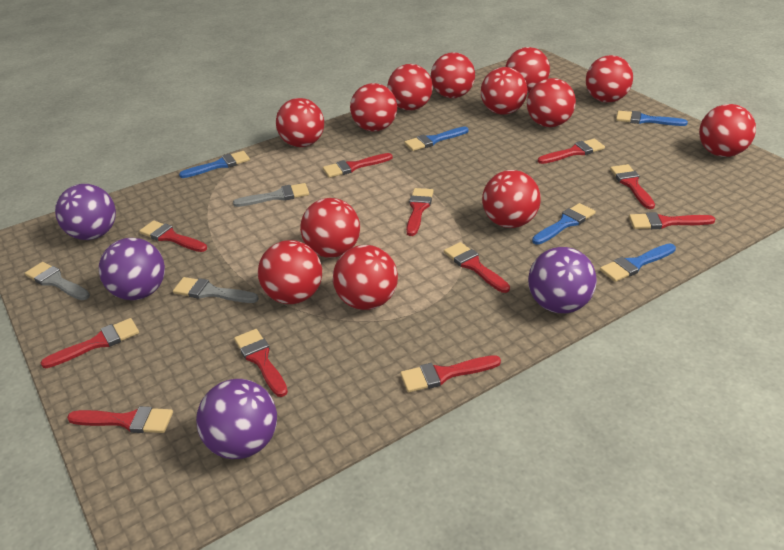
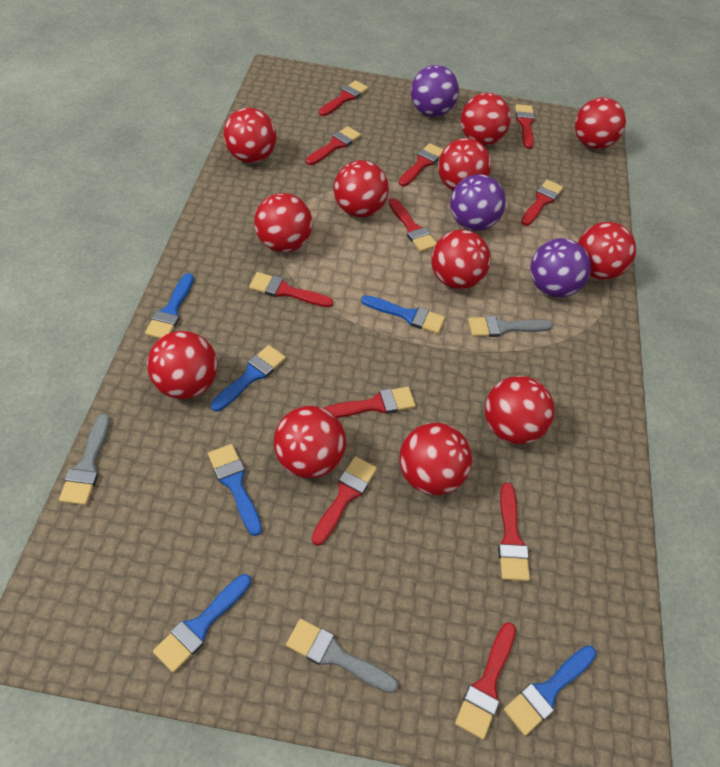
blue brush: 5 -> 6
purple ball: 4 -> 3
red ball: 13 -> 12

